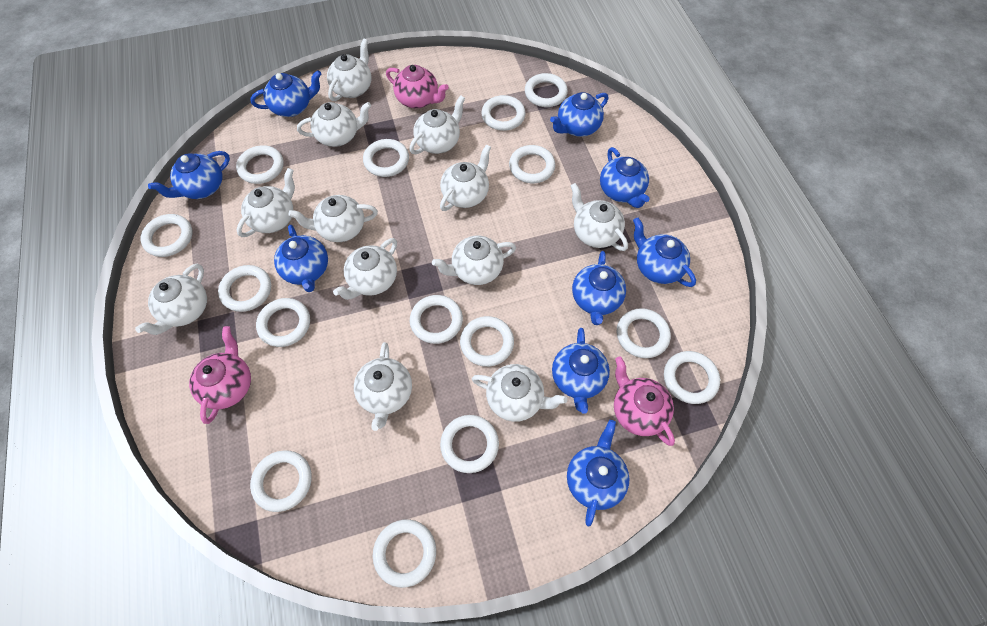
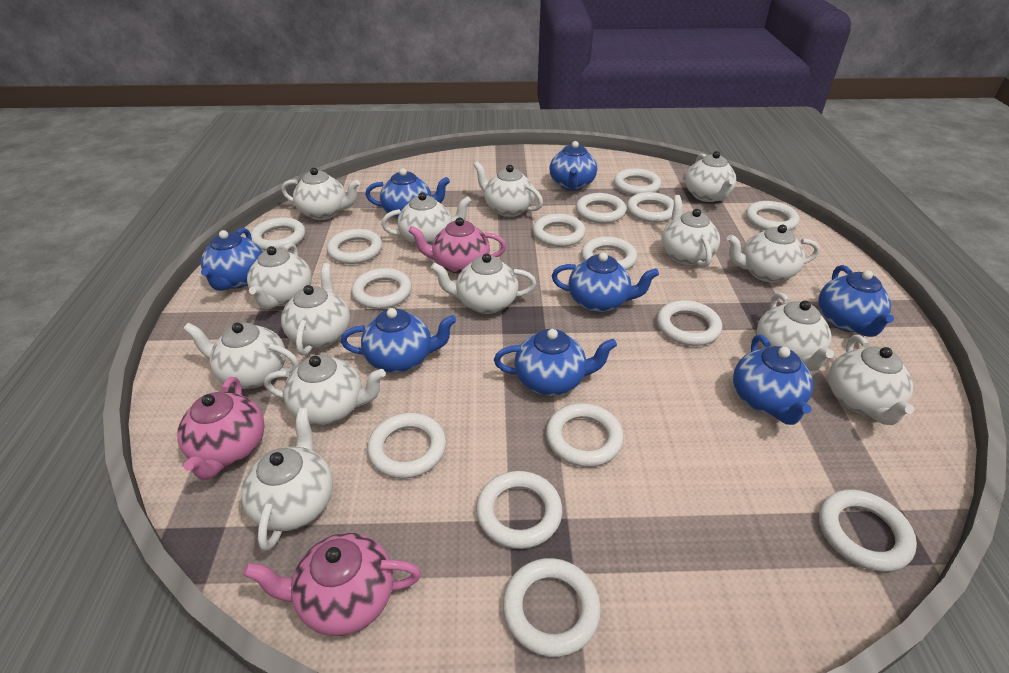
blue teapot: 9 -> 8
white teapot: 12 -> 14

